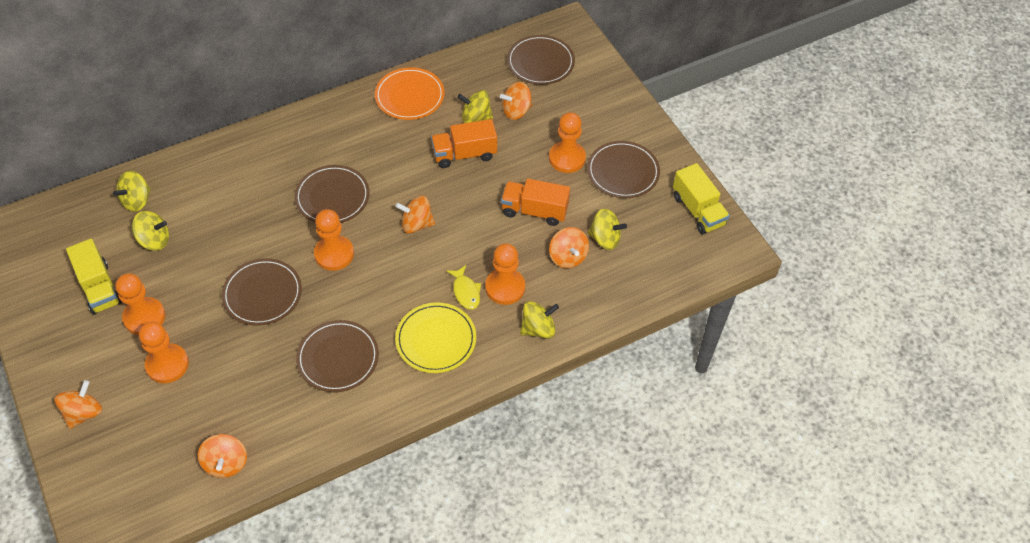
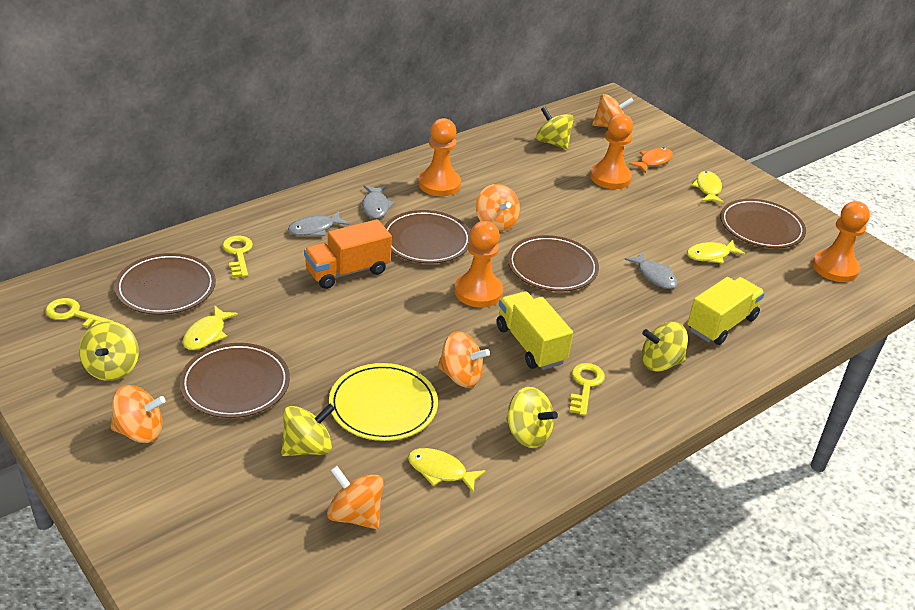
grey fish: 0 -> 3
orange fish: 0 -> 1
orange pawn: 5 -> 4
orange plate: 1 -> 0
orange truck: 2 -> 1
yellow fish: 1 -> 4
yellow key: 0 -> 3

